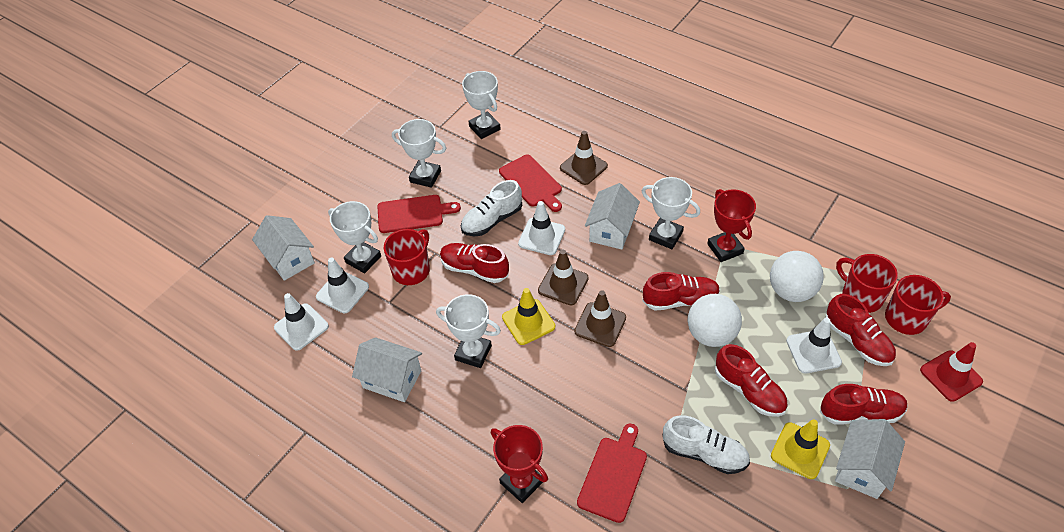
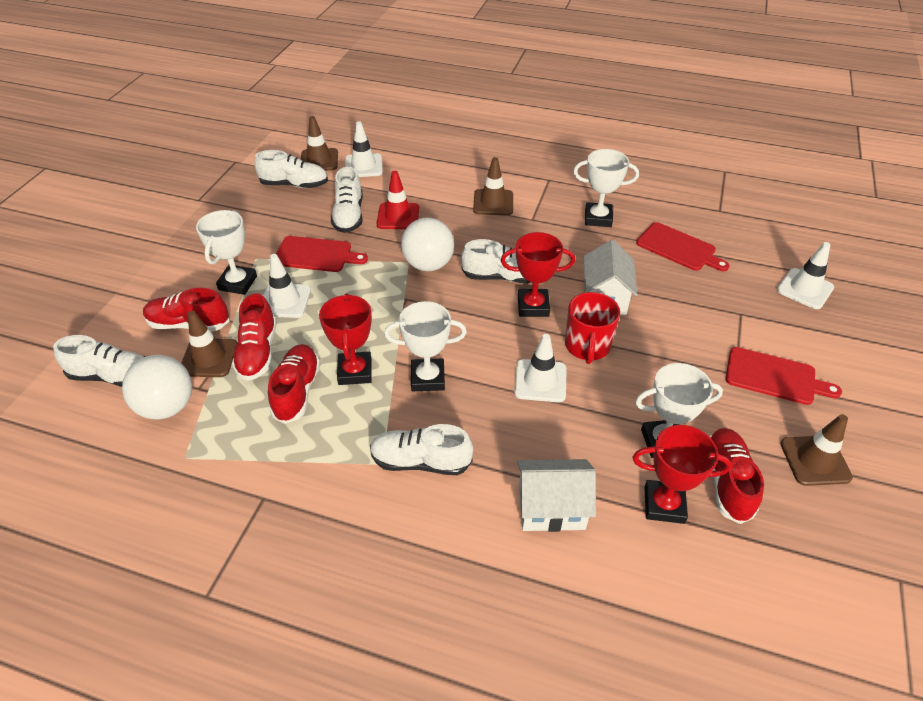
brown traffic cone: 3 -> 4
red mug: 3 -> 1
red shoe: 5 -> 4
red trophy: 2 -> 3
white house: 4 -> 2
white shoe: 2 -> 5
white trophy: 5 -> 4
yellow traffic cone: 2 -> 0

